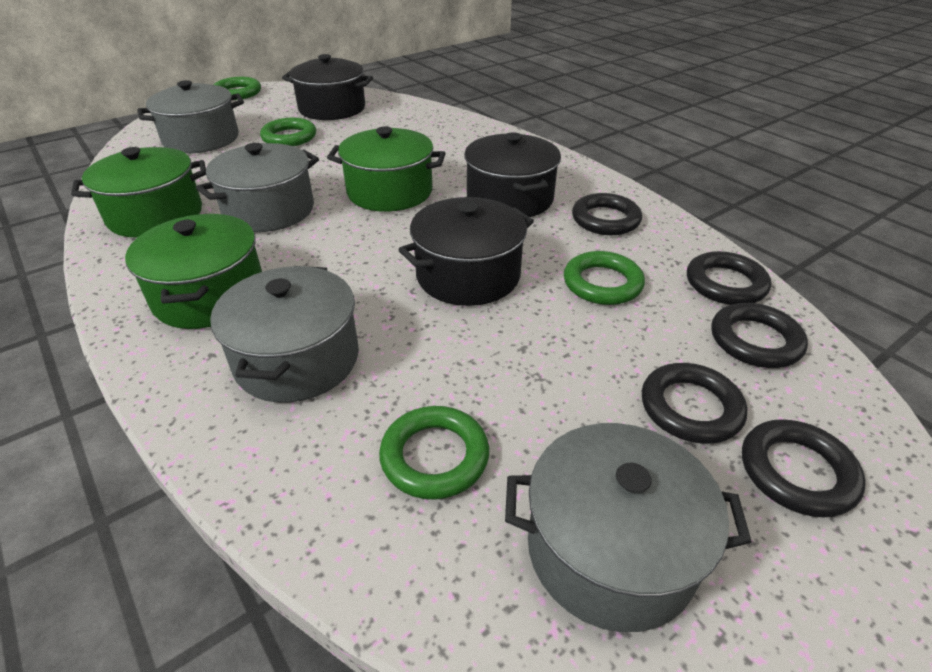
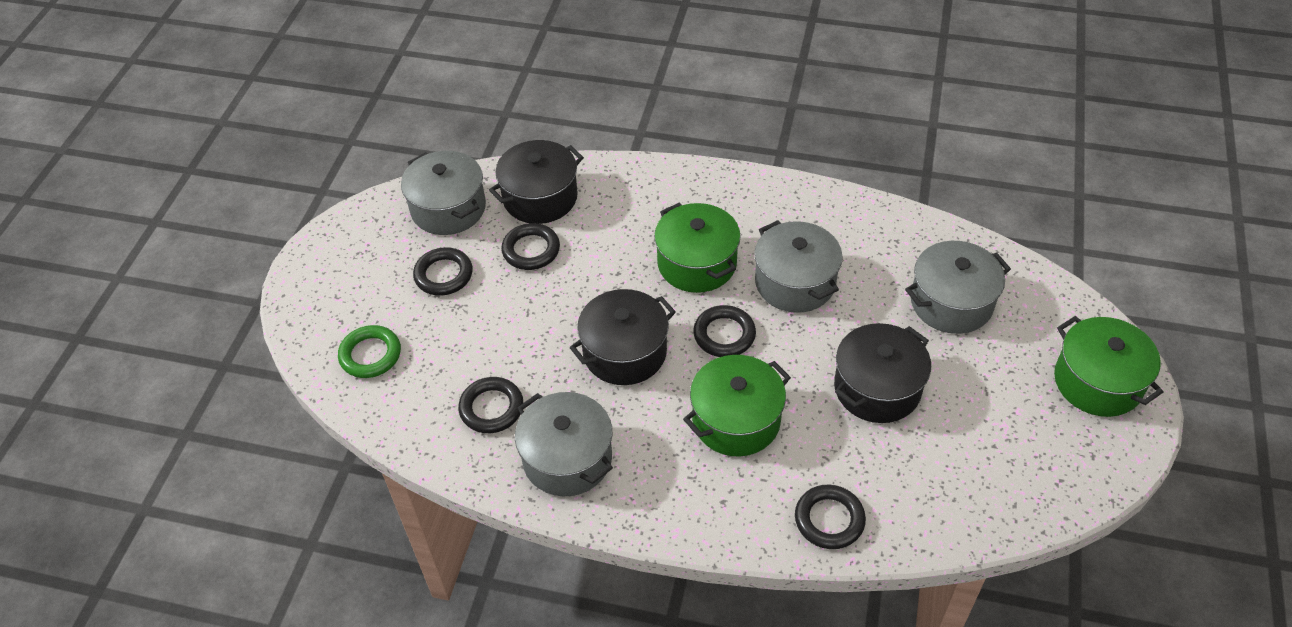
green ring: 4 -> 1

